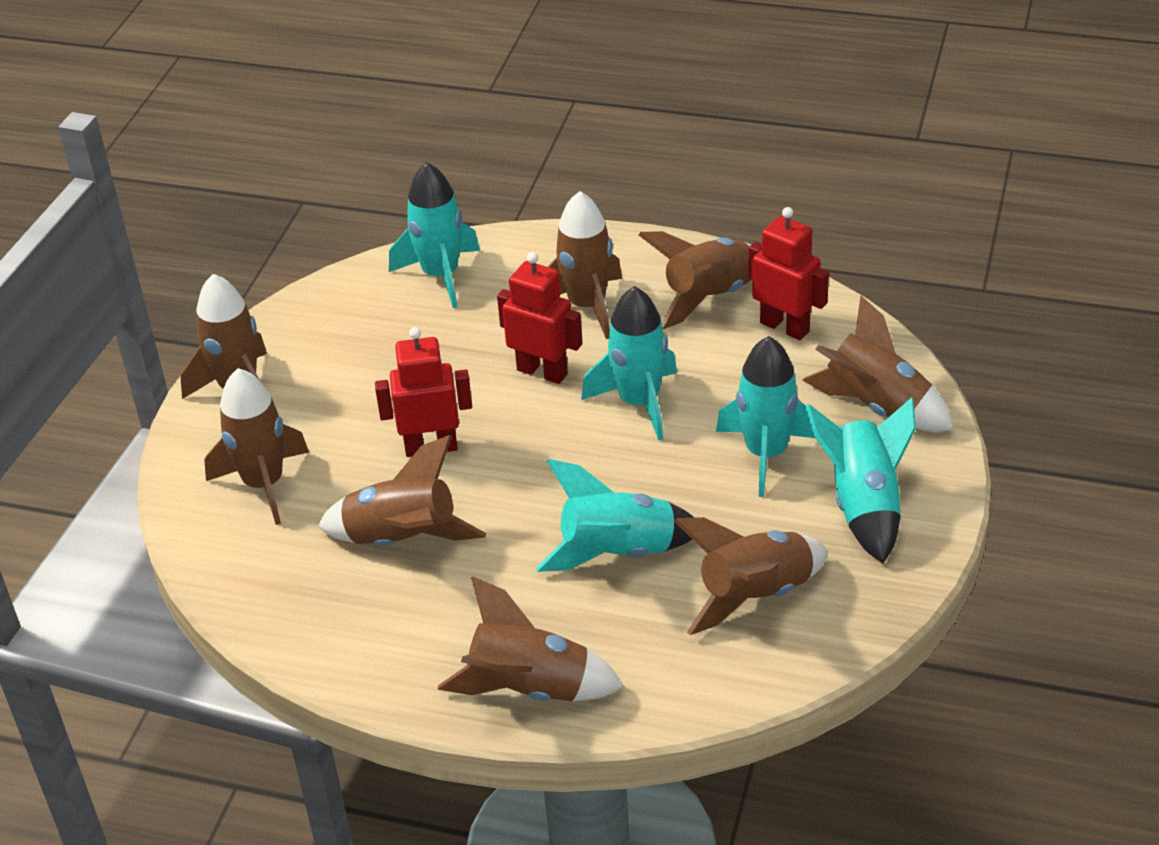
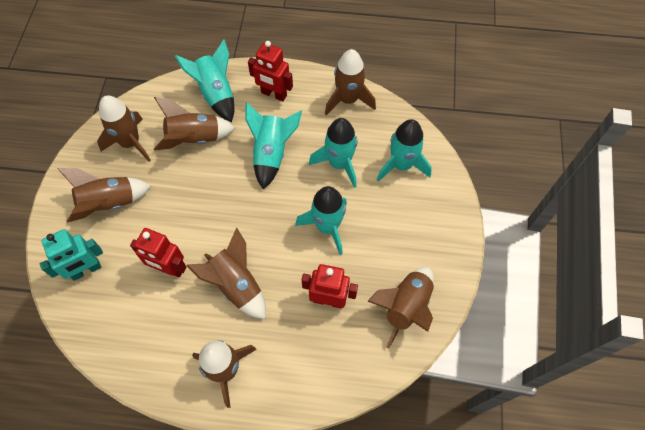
brown rocket: 8 -> 7
turquoise robot: 0 -> 1

